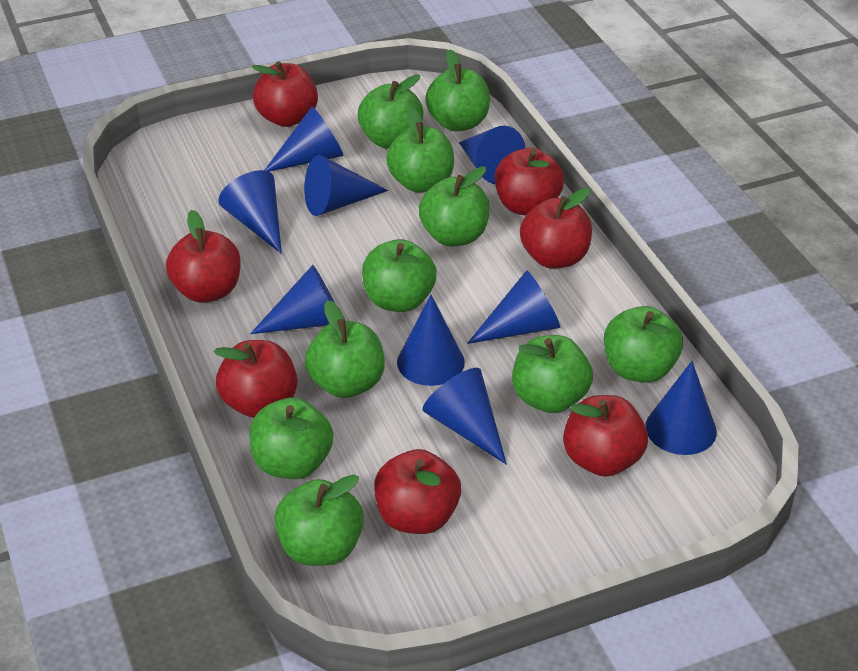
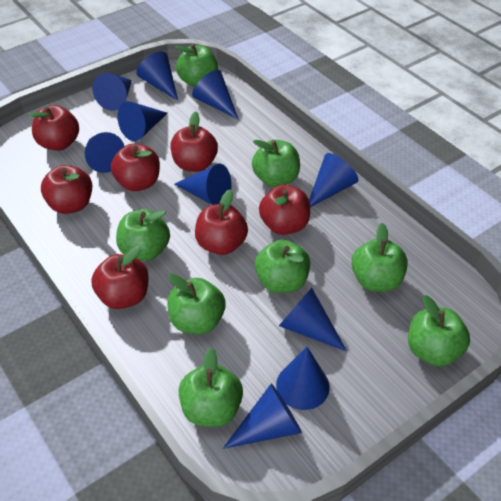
blue cone: 9 -> 10
green apple: 10 -> 8

